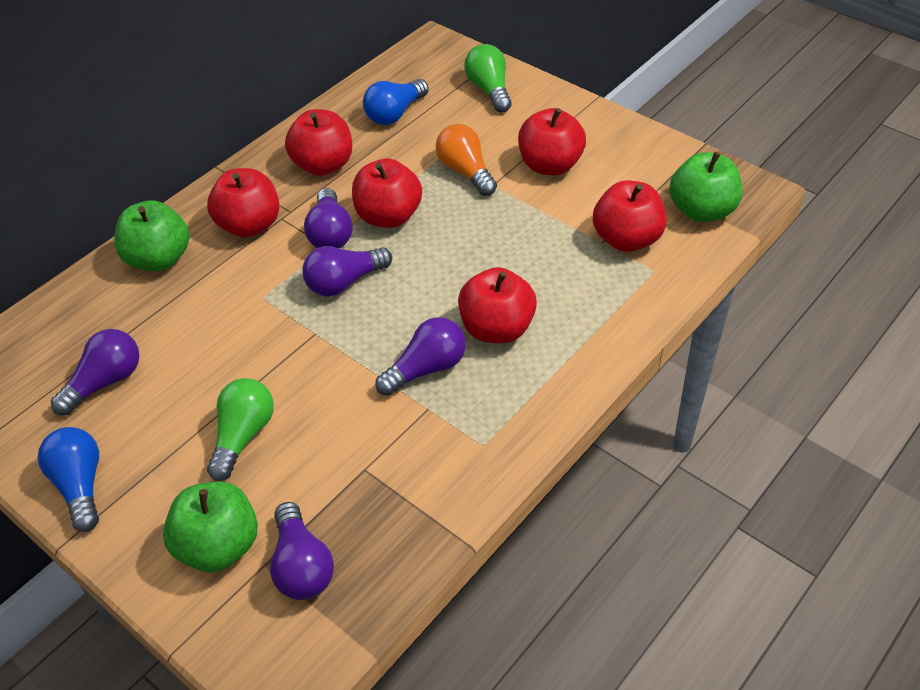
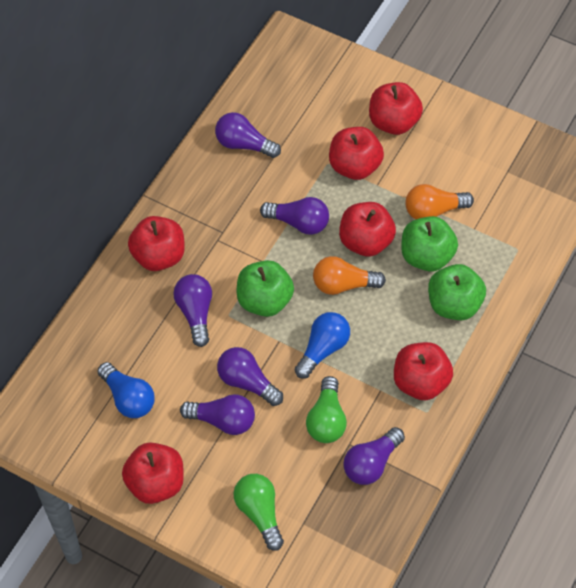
orange light bulb: 1 -> 2
purple light bulb: 5 -> 6

